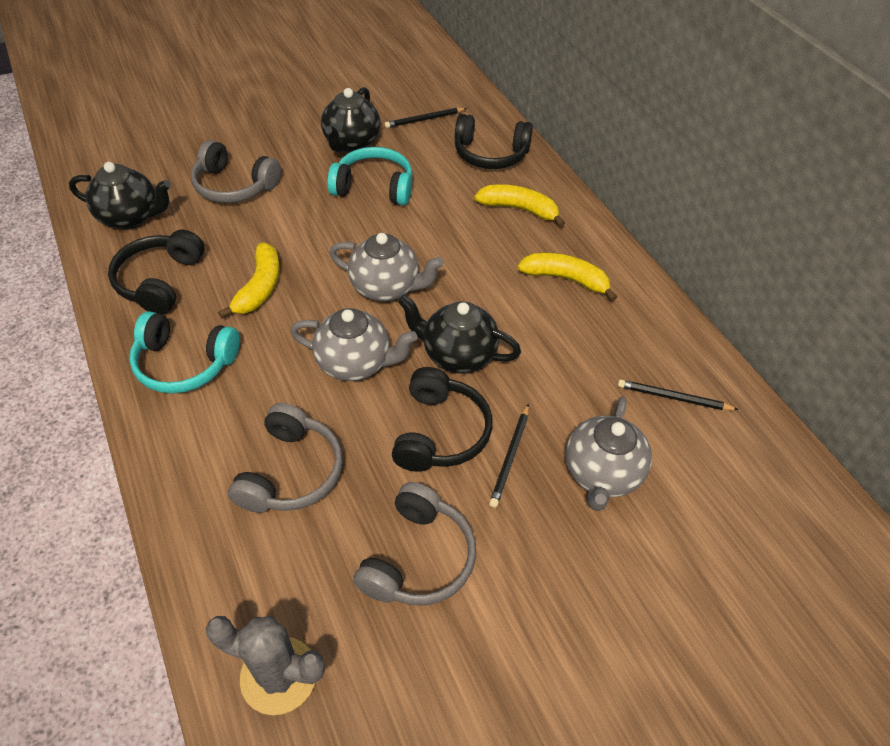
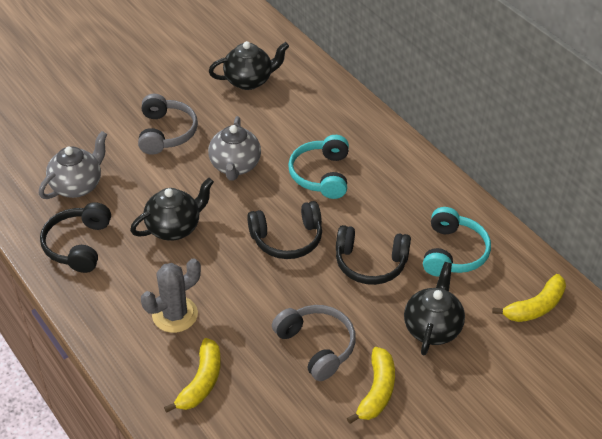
black pencil: 3 -> 0
grey headphones: 3 -> 2
grey teapot: 3 -> 2

